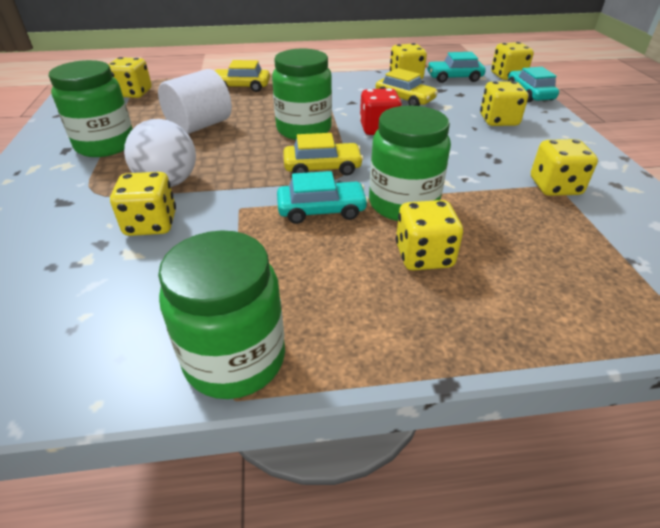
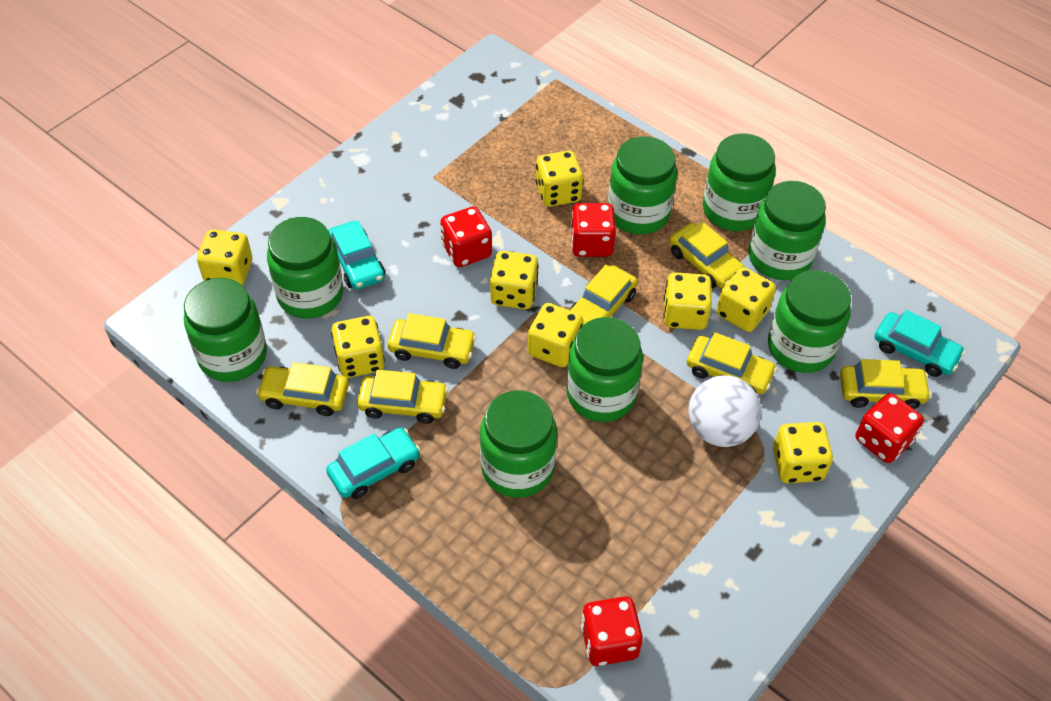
green jar: 4 -> 8
red dice: 1 -> 4
white cylinder: 1 -> 0
yellow car: 3 -> 7
yellow dice: 7 -> 8

